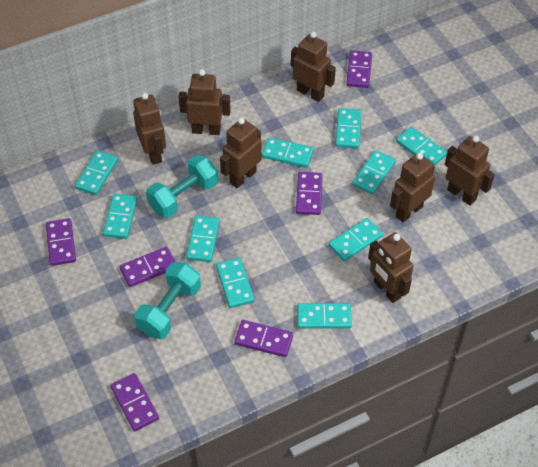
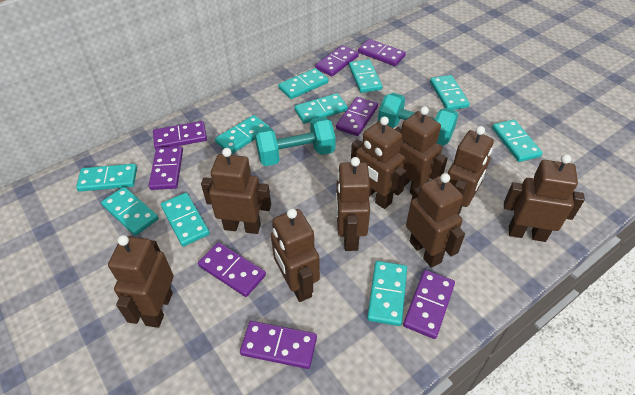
brown robot: 7 -> 9
purple domino: 6 -> 8

